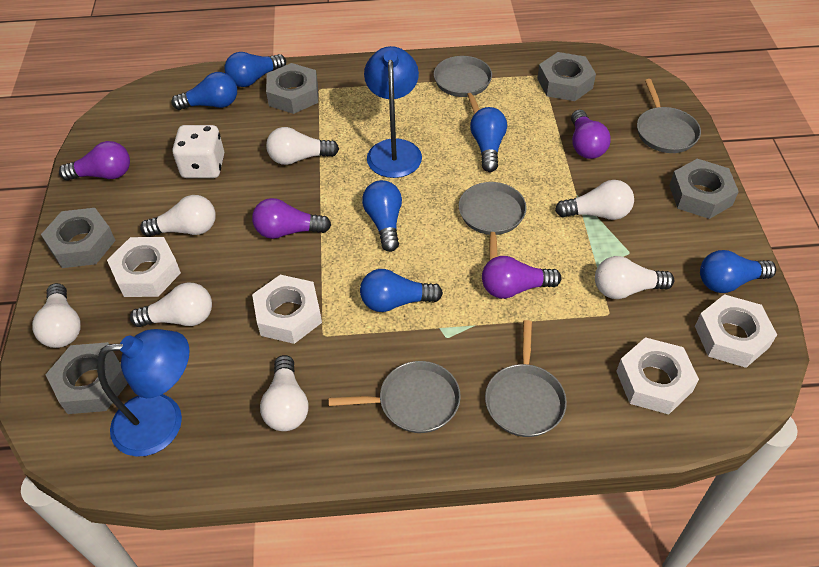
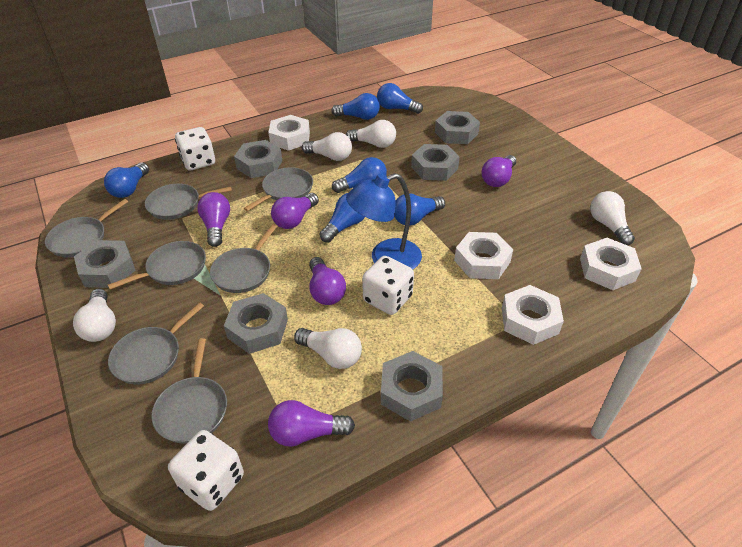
blue lamp: 2 -> 1
grey nut: 5 -> 6
grey pan: 5 -> 7
purple light bulb: 4 -> 5
white dice: 1 -> 3
white light bulb: 7 -> 5

